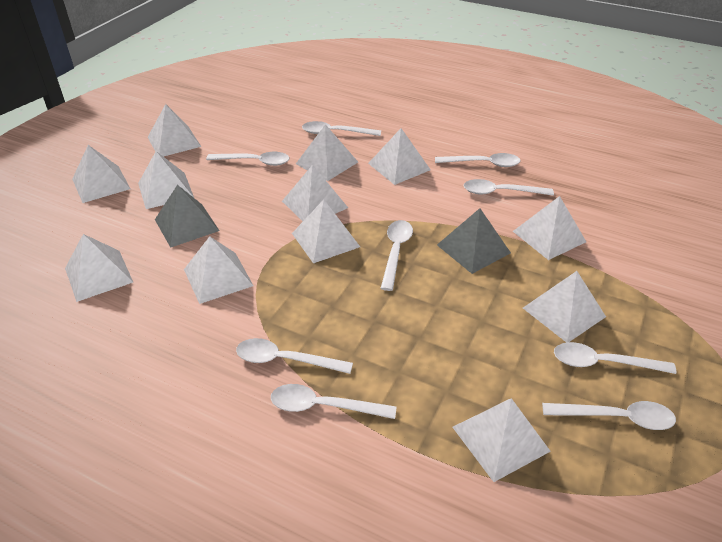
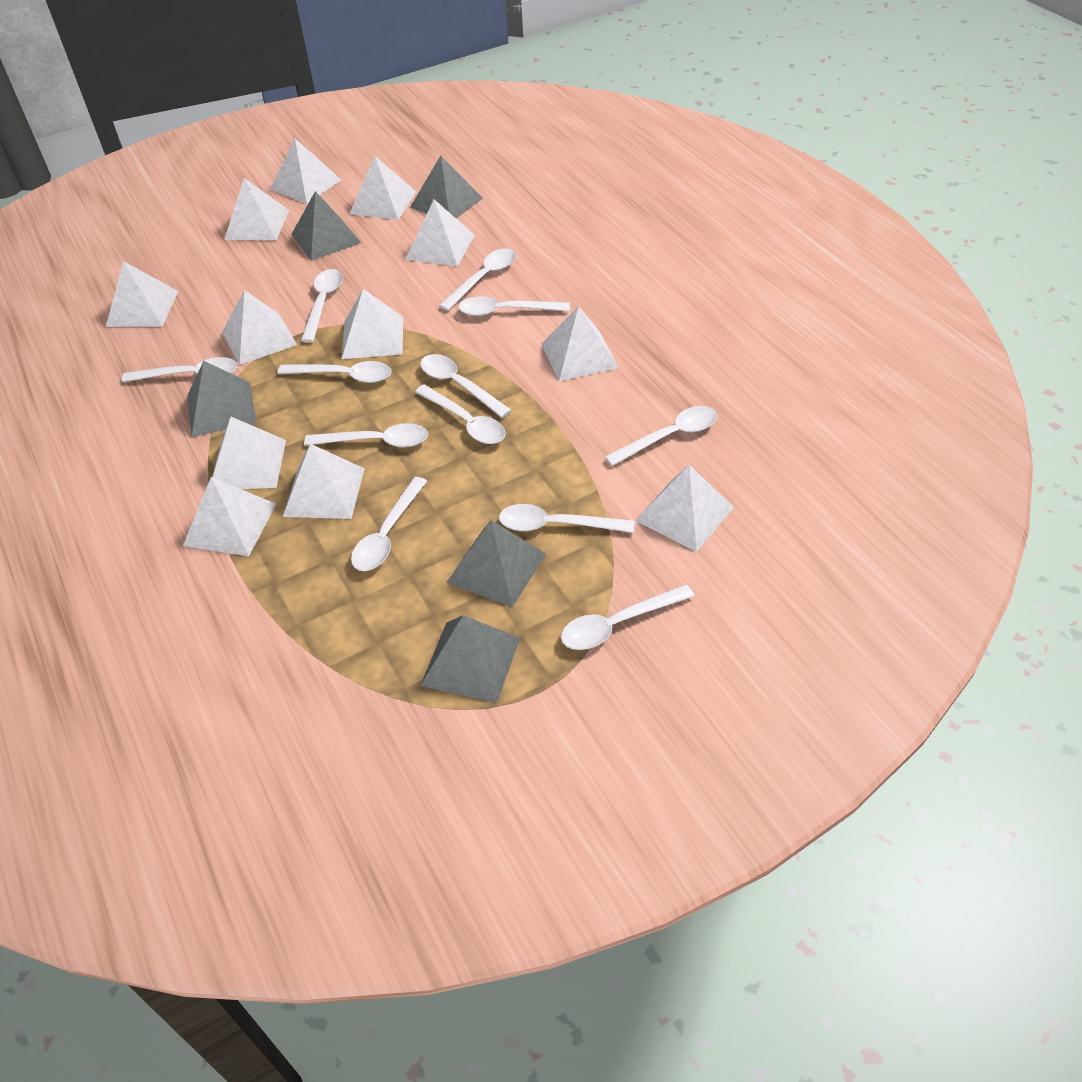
grey pyramid: 2 -> 5
white spoon: 9 -> 12

